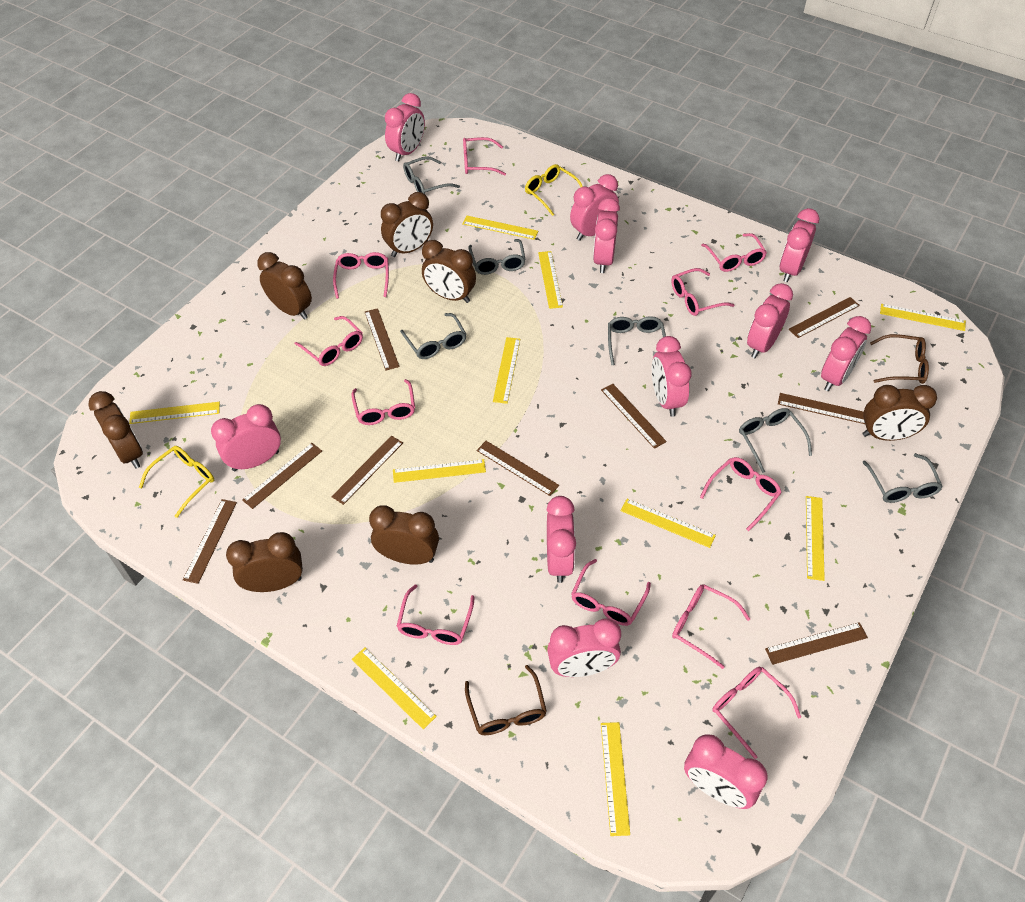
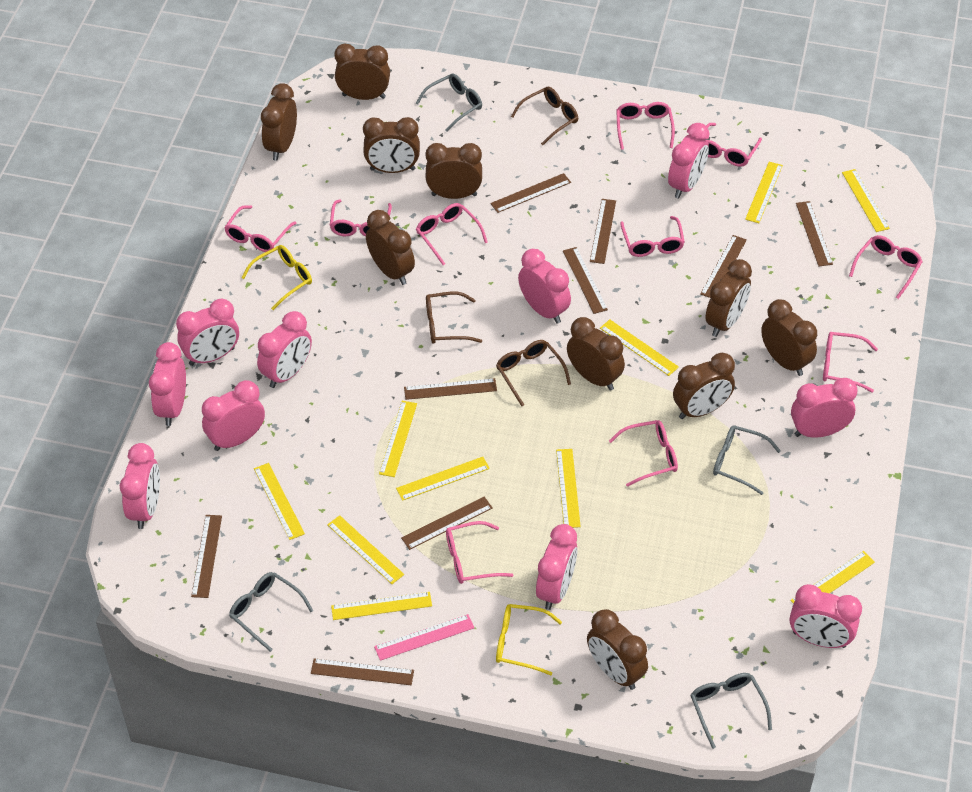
brown clock: 7 -> 10
brown glasses: 2 -> 3
grey glasses: 6 -> 4
pink clock: 11 -> 10
pink glasses: 11 -> 10
pink ruler: 0 -> 1

